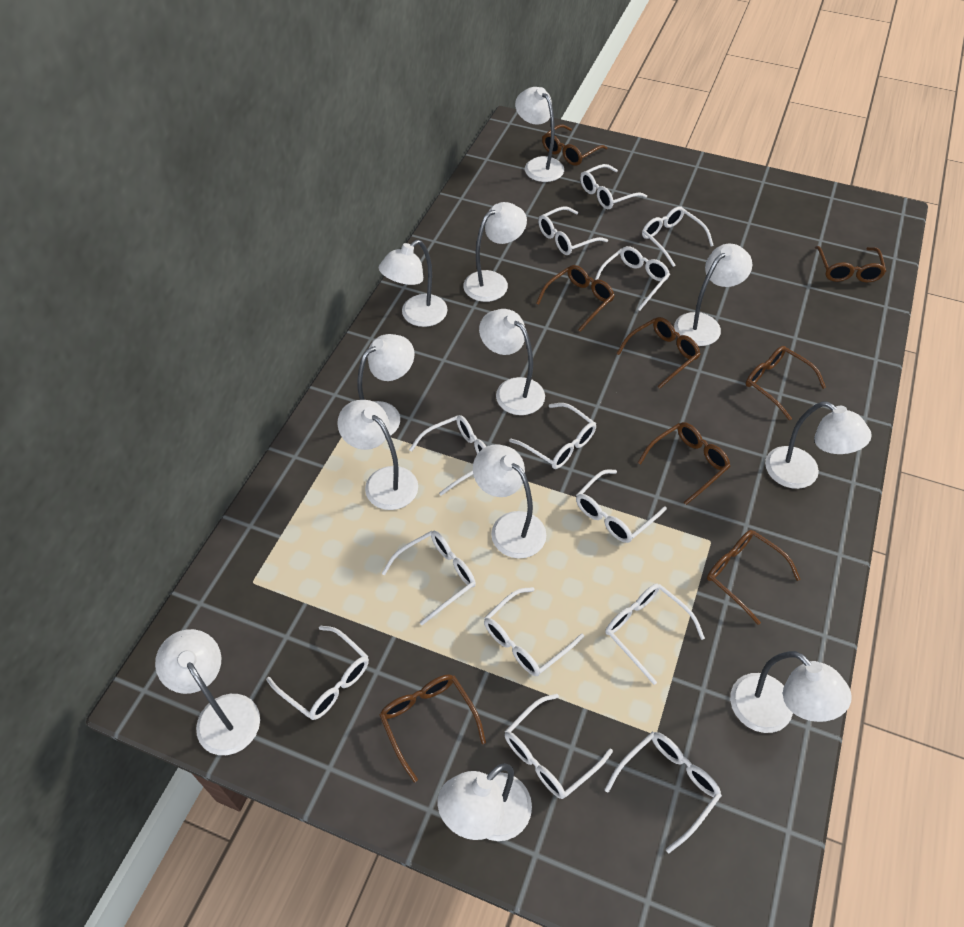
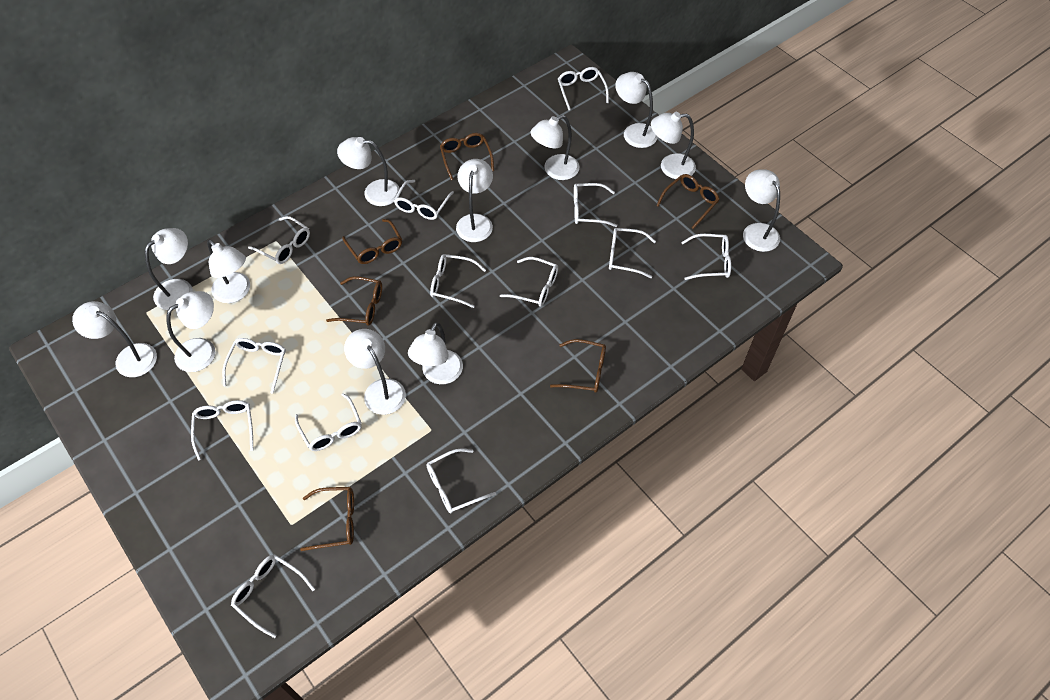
brown glasses: 8 -> 6

